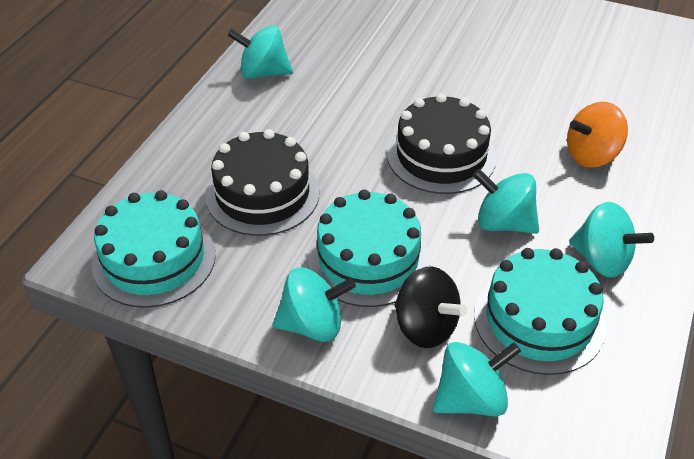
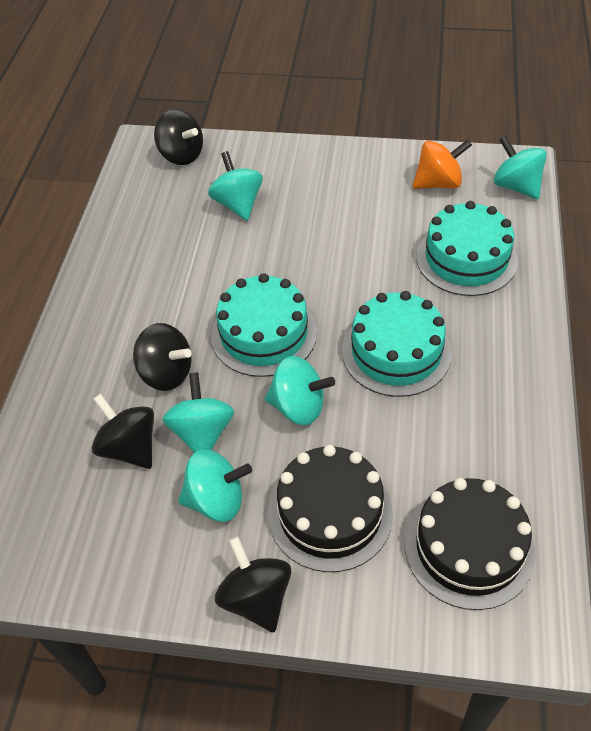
black spinning top: 1 -> 4

